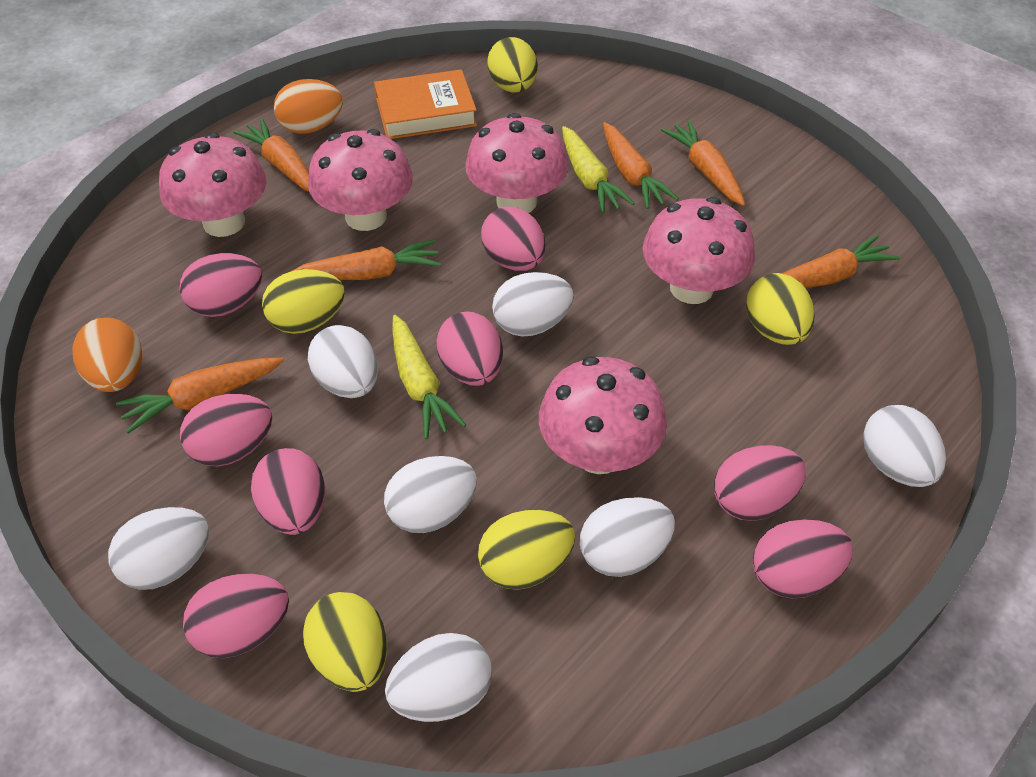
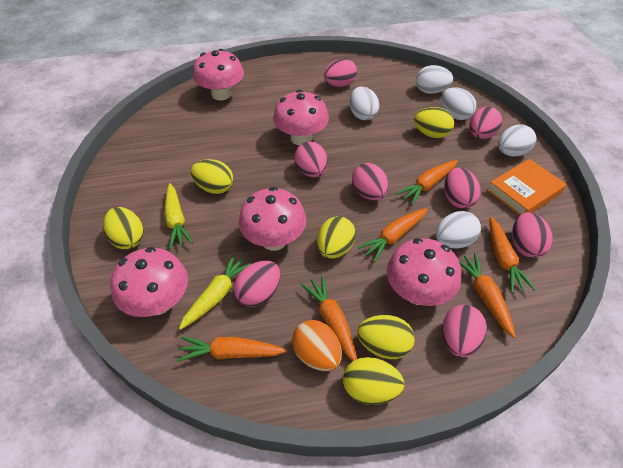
orange egg: 2 -> 1
white egg: 7 -> 5
yellow egg: 5 -> 6

